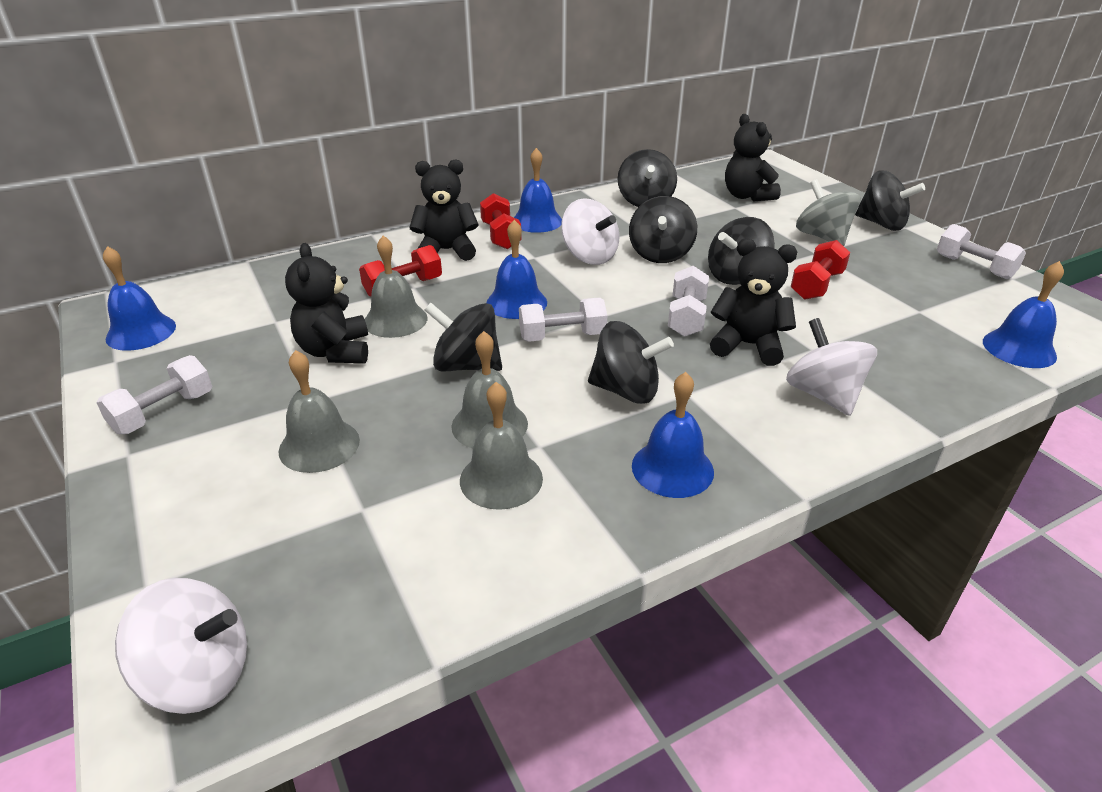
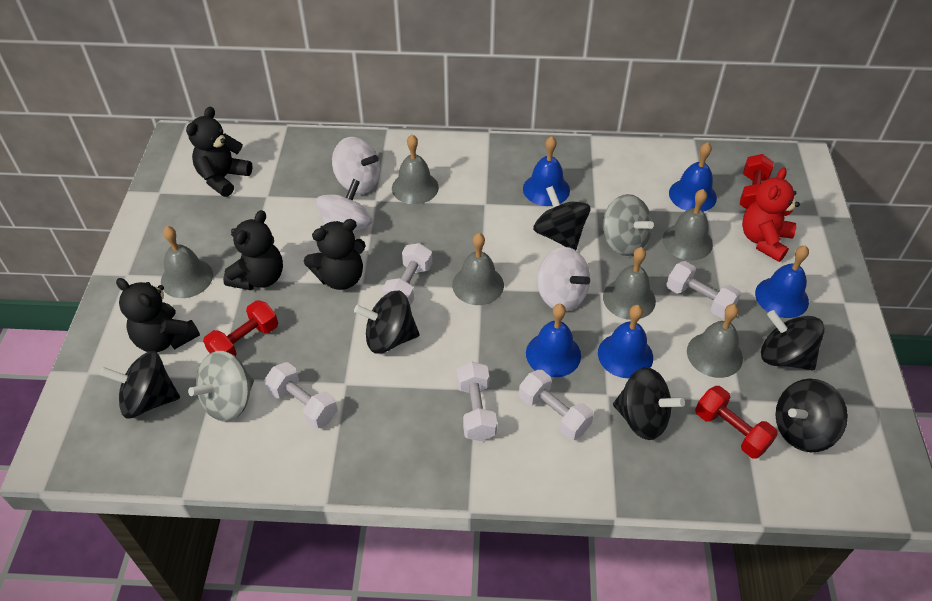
grey bell: 4 -> 6
grey spinning top: 1 -> 2
red teddy bear: 0 -> 1
white dumbbell: 4 -> 5

